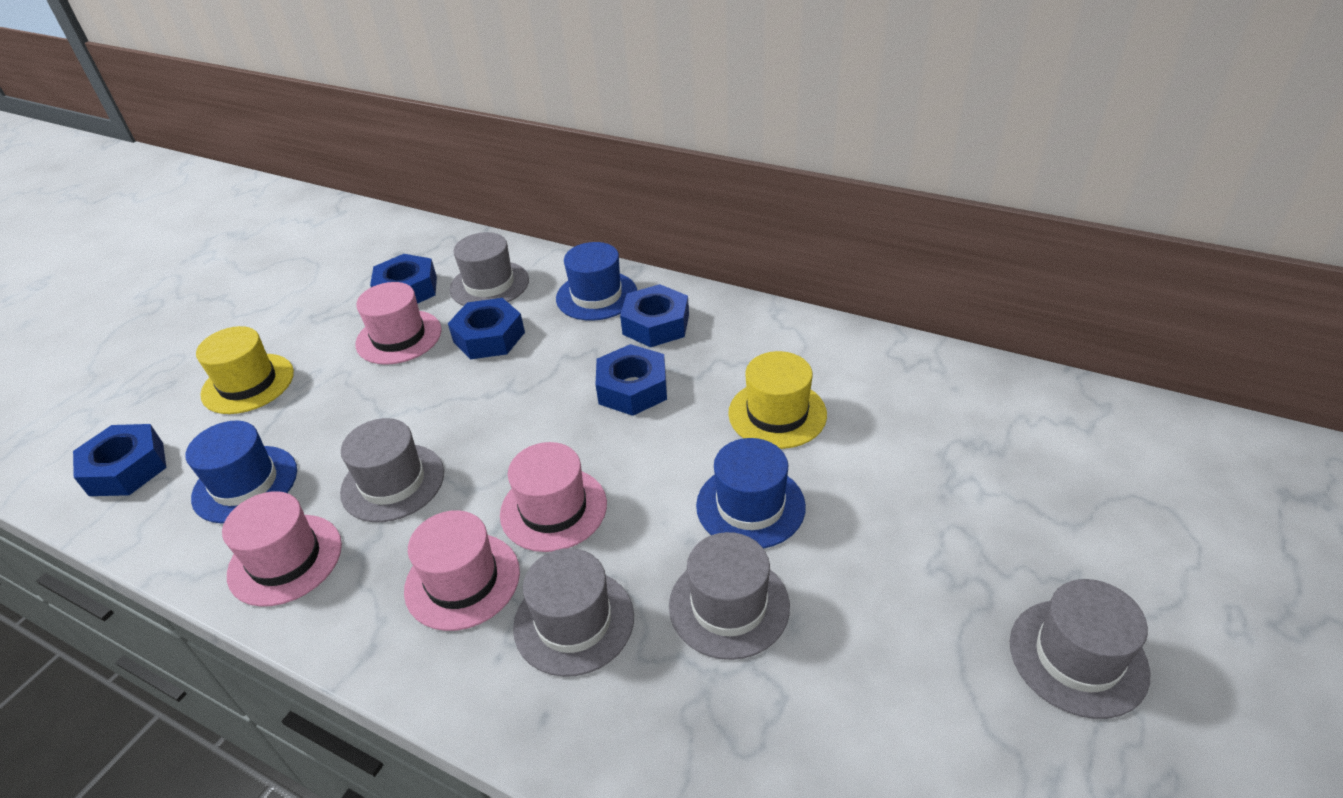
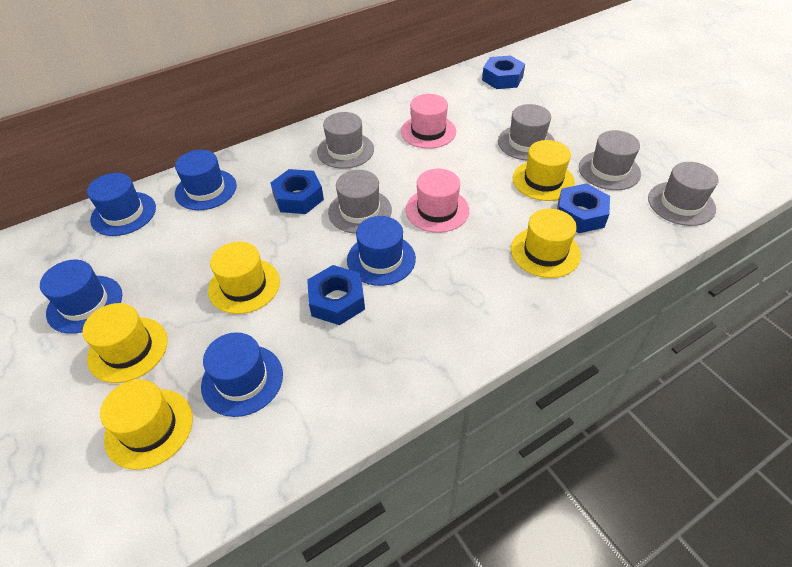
blue hat: 3 -> 5
blue nut: 5 -> 4
pink hat: 4 -> 2
yellow hat: 2 -> 5

